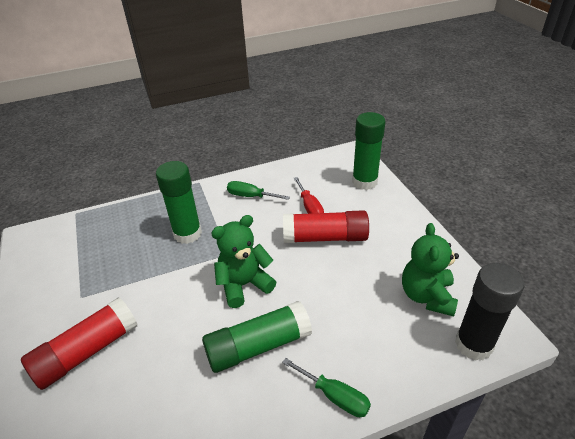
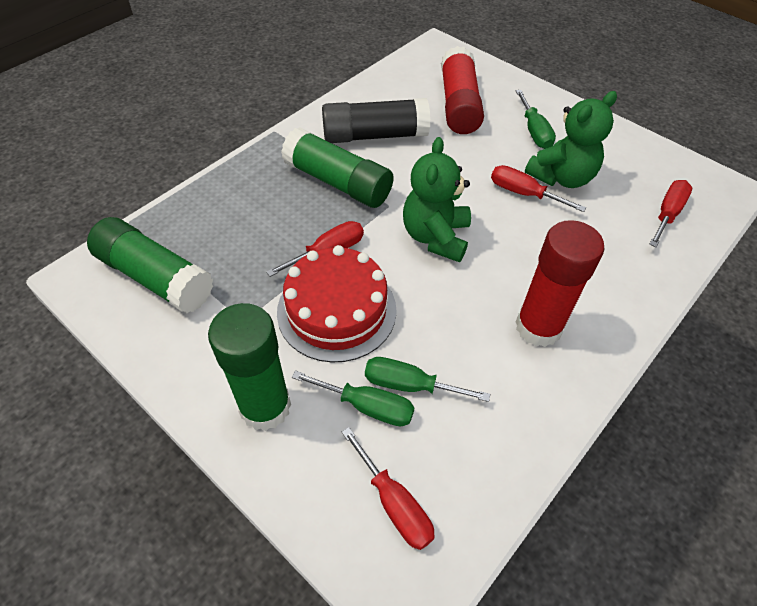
green screwdriver: 2 -> 3
red cake: 0 -> 1
red screwdriver: 1 -> 4

